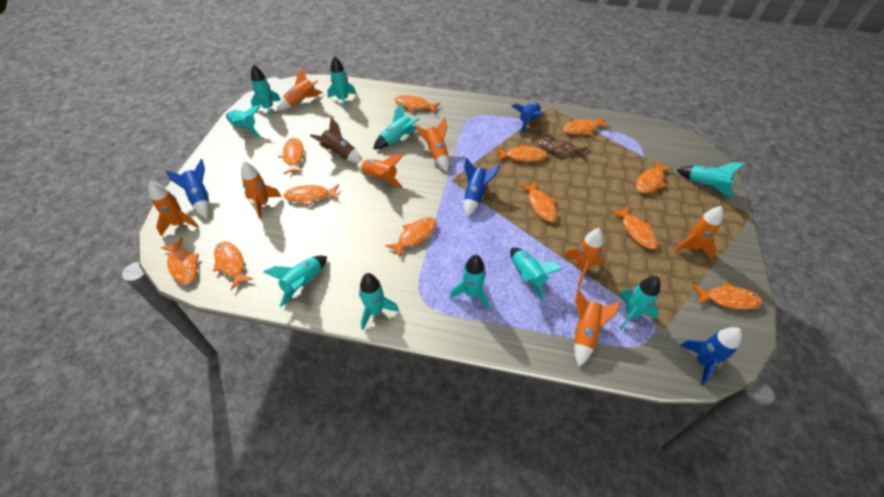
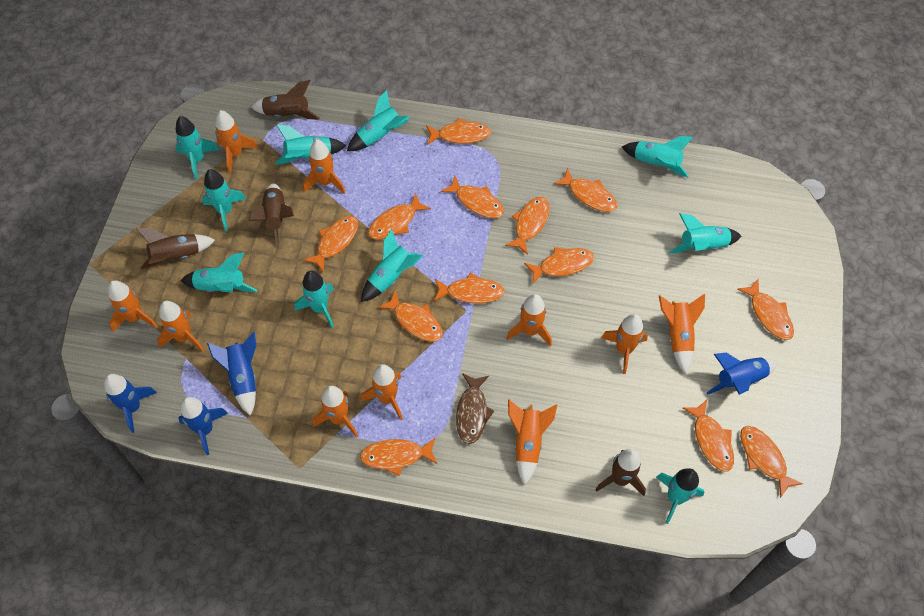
brown rocket: 1 -> 4
orange fish: 12 -> 13
orange rocket: 8 -> 10

